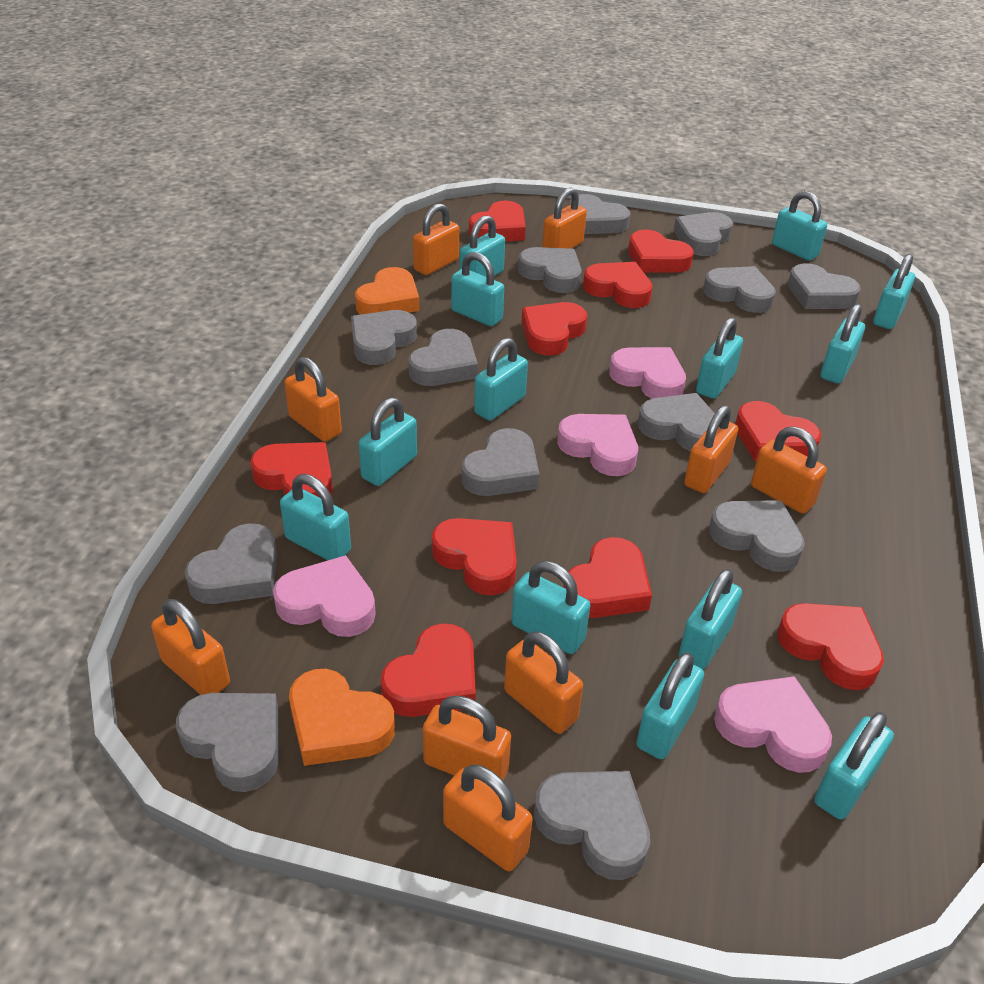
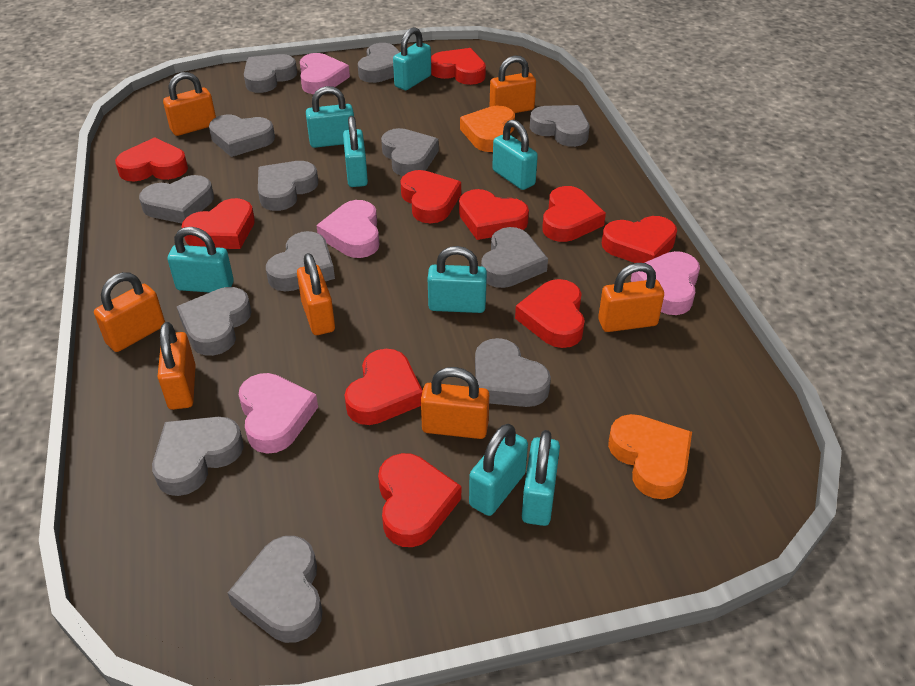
orange padlock: 9 -> 7
turquoise padlock: 13 -> 8

